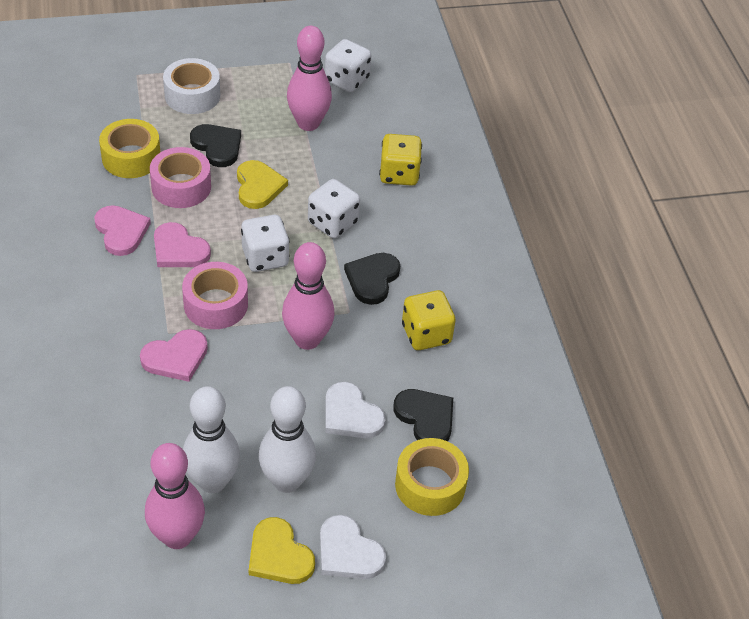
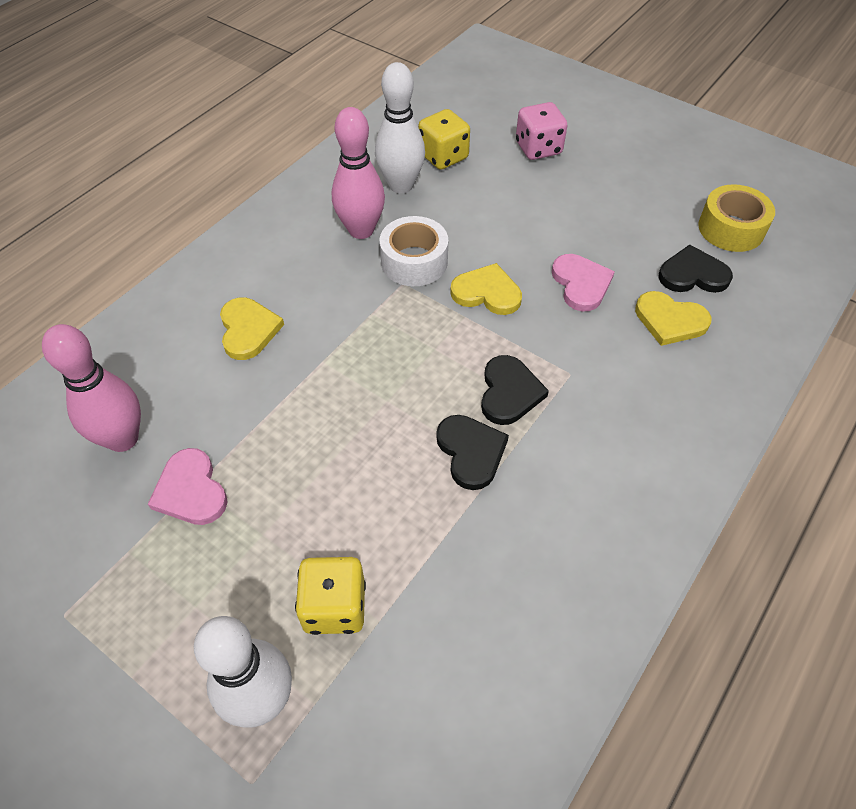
pink bowling pin: 3 -> 2
pink dice: 0 -> 1
pink heart: 3 -> 2
pink tape: 2 -> 0
white dice: 3 -> 0
white heart: 2 -> 0
yellow heart: 2 -> 3
yellow tape: 2 -> 1

